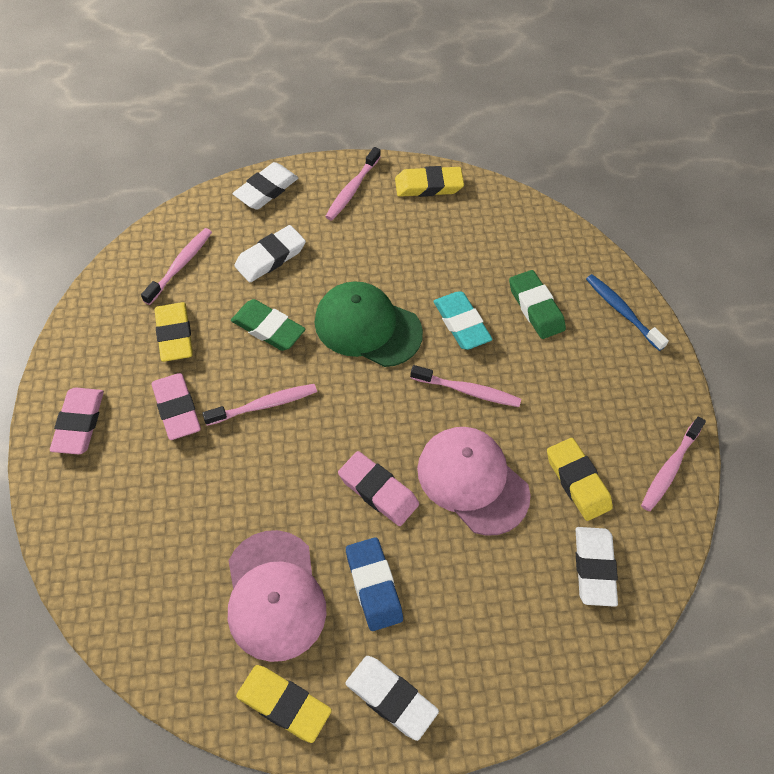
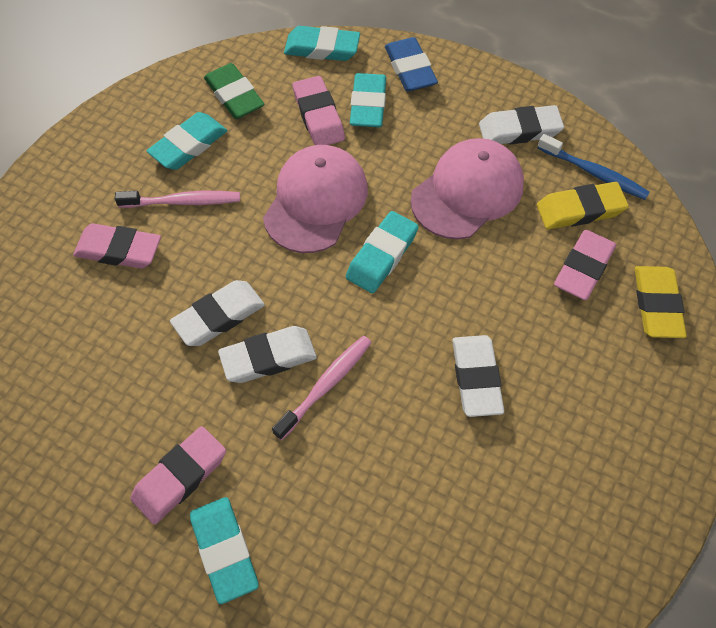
green cap: 1 -> 0
green eraser: 2 -> 1
pink eraser: 3 -> 4
pink toothbrush: 5 -> 2
turquoise eraser: 1 -> 5
yellow eraser: 4 -> 2

